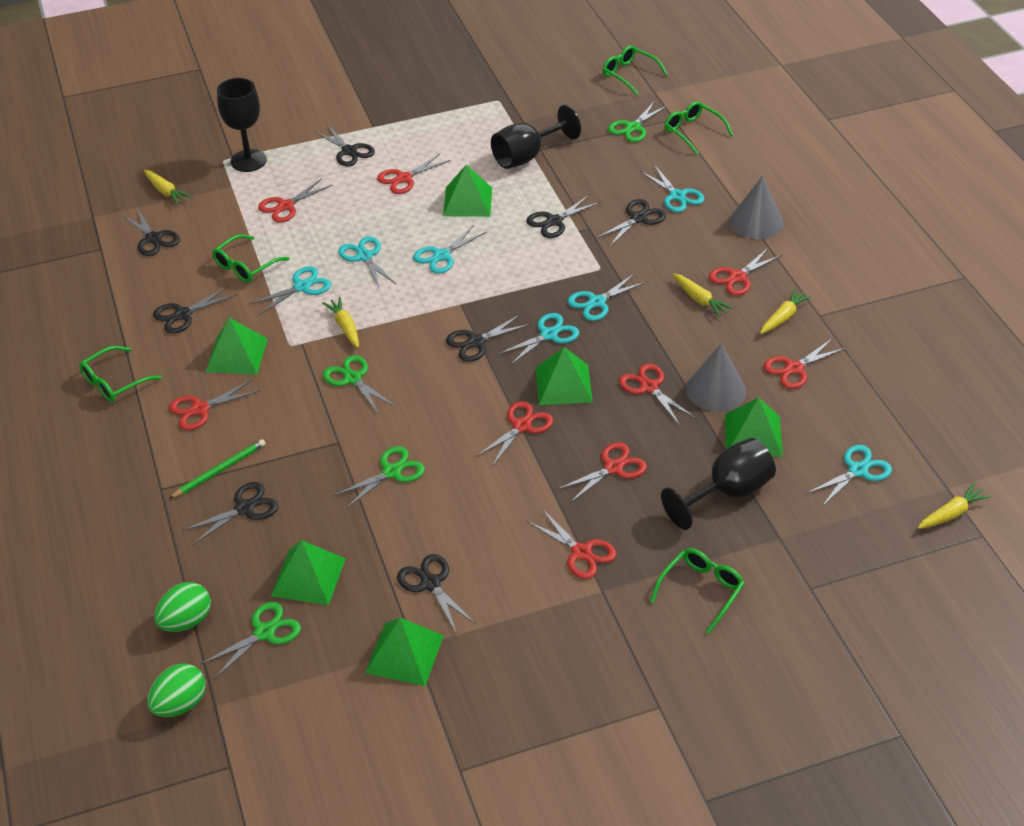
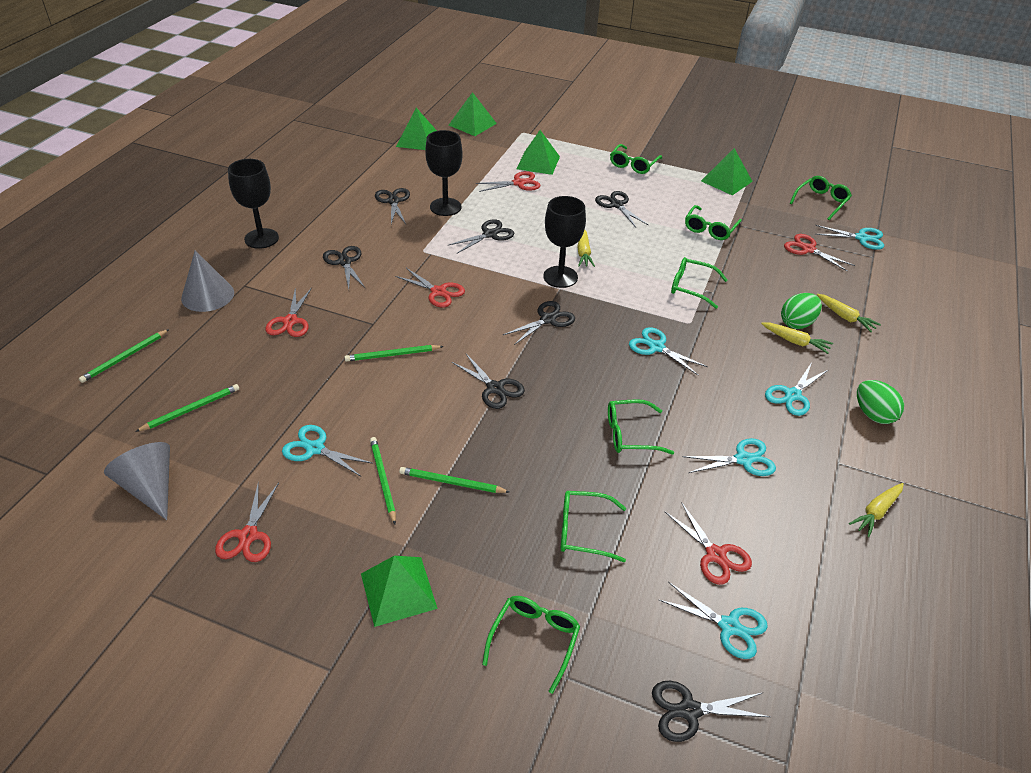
black scissors: 8 -> 7
green glasses: 5 -> 7
green pencil: 1 -> 5
green pyramid: 6 -> 5
green scissors: 4 -> 0
red scissors: 9 -> 6
turquoise scissors: 7 -> 6
yellow carrot: 5 -> 4

